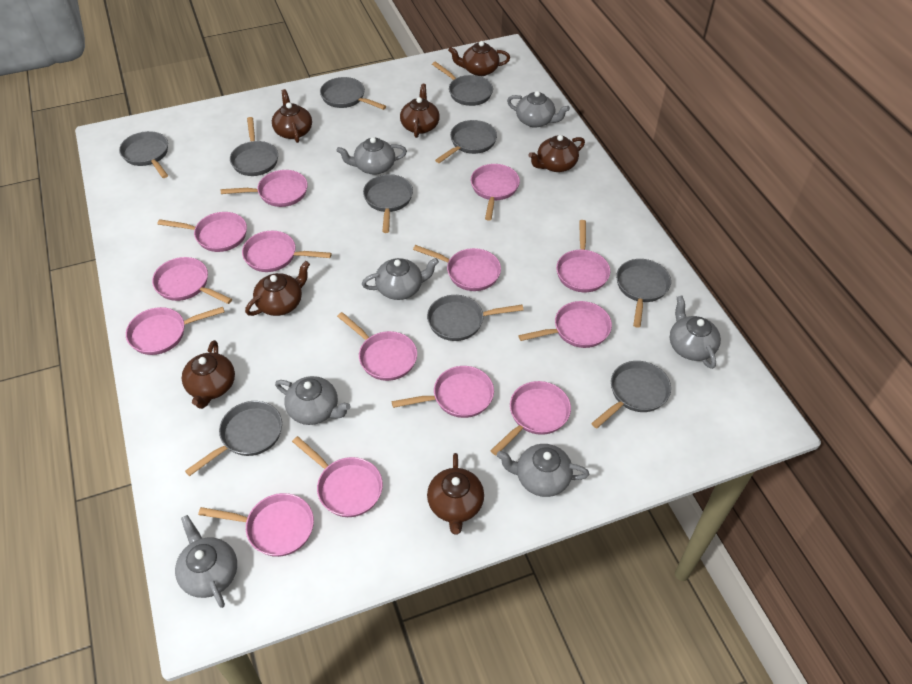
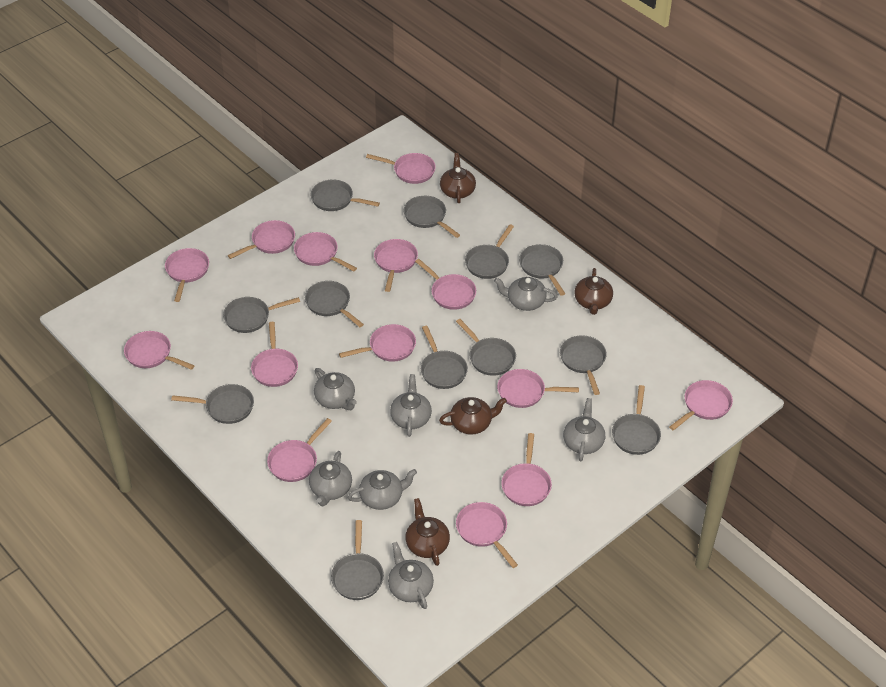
brown teapot: 7 -> 4
grey pan: 10 -> 12

